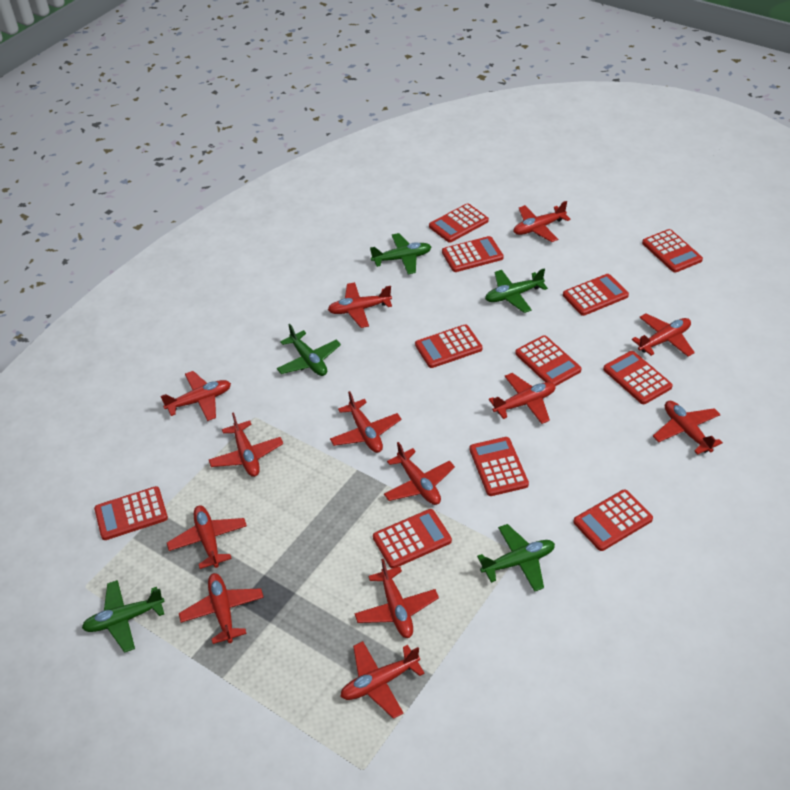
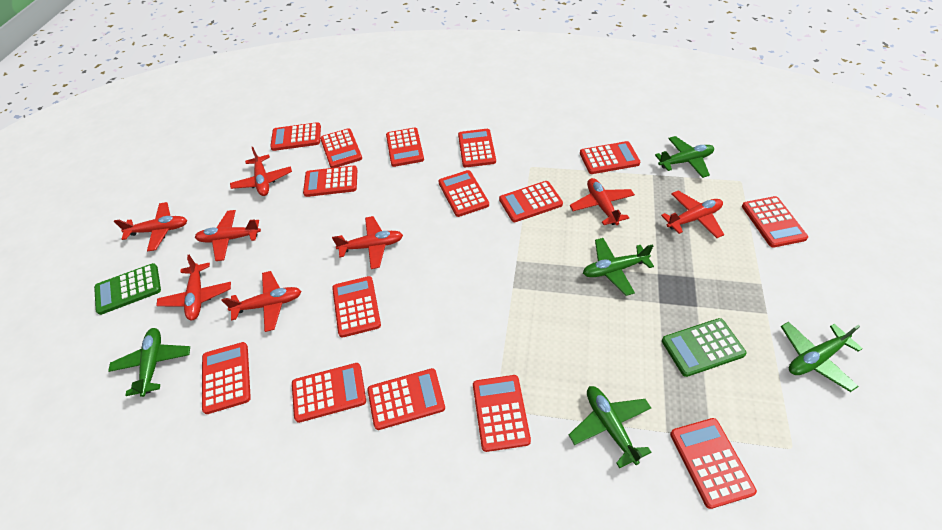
green calculator: 0 -> 2
red calculator: 11 -> 15
red plane: 13 -> 8

